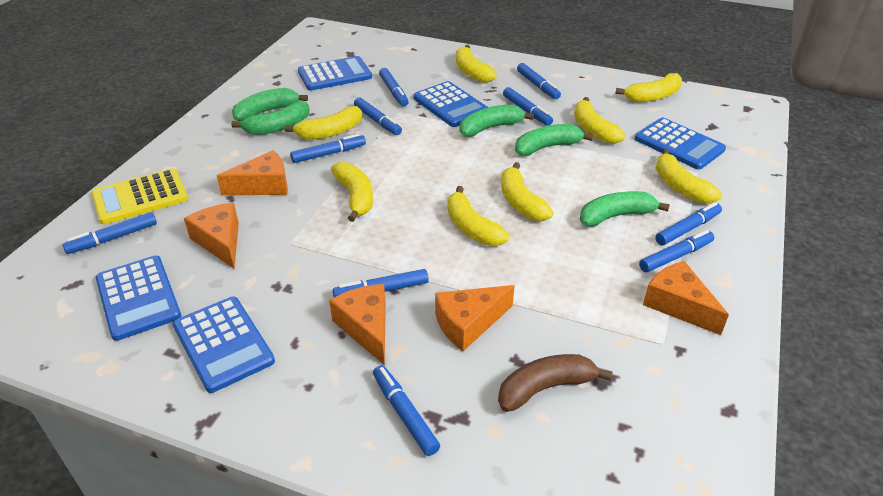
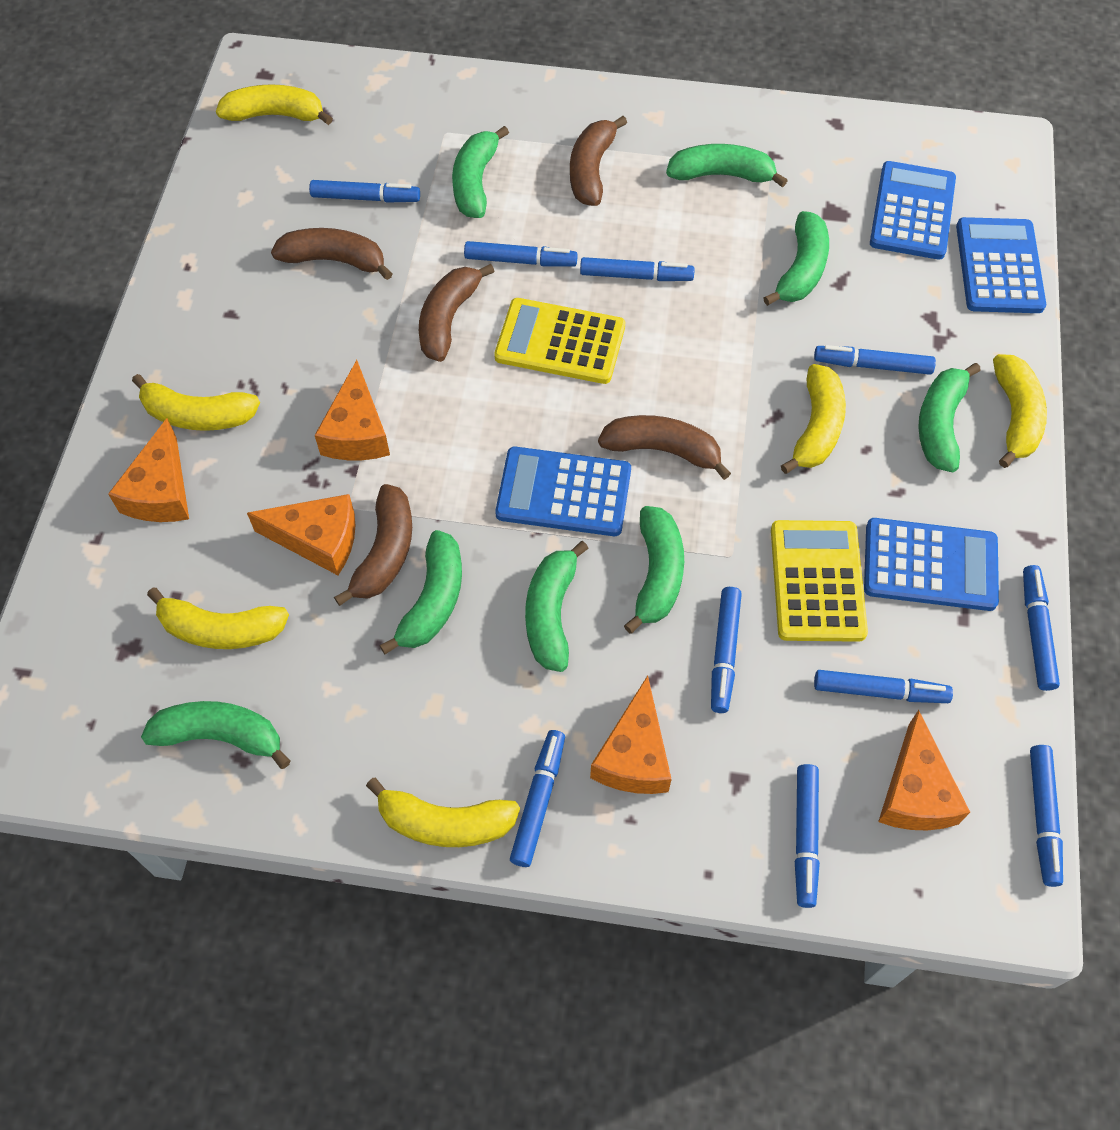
blue calculator: 5 -> 4
brown banana: 1 -> 5
green banana: 5 -> 8
yellow banana: 8 -> 6
yellow calculator: 1 -> 2

